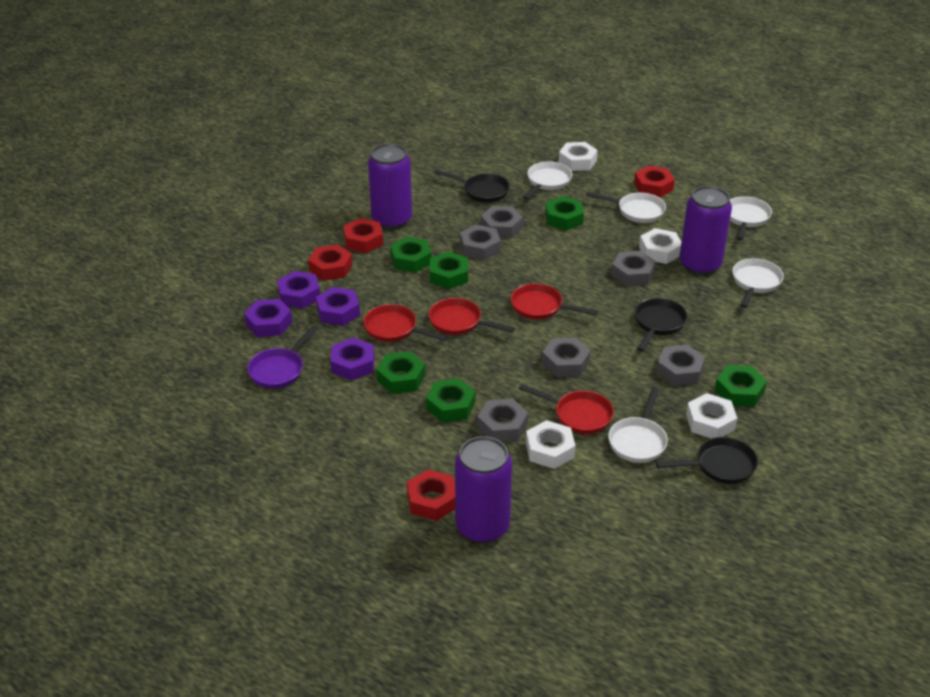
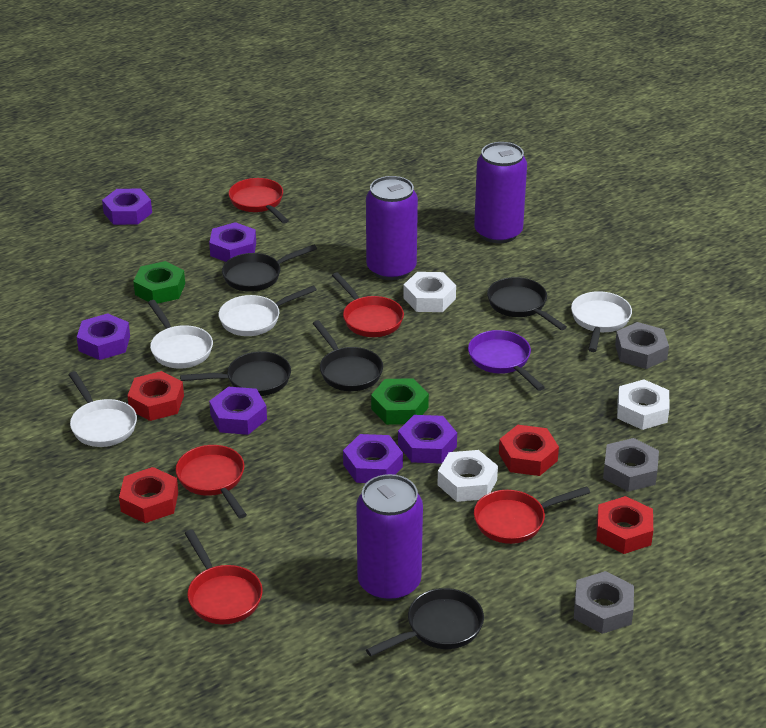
black pan: 3 -> 5
green nut: 6 -> 2
grey nut: 6 -> 3
purple nut: 4 -> 6
red pan: 4 -> 5
white nut: 4 -> 3
white pan: 5 -> 4

